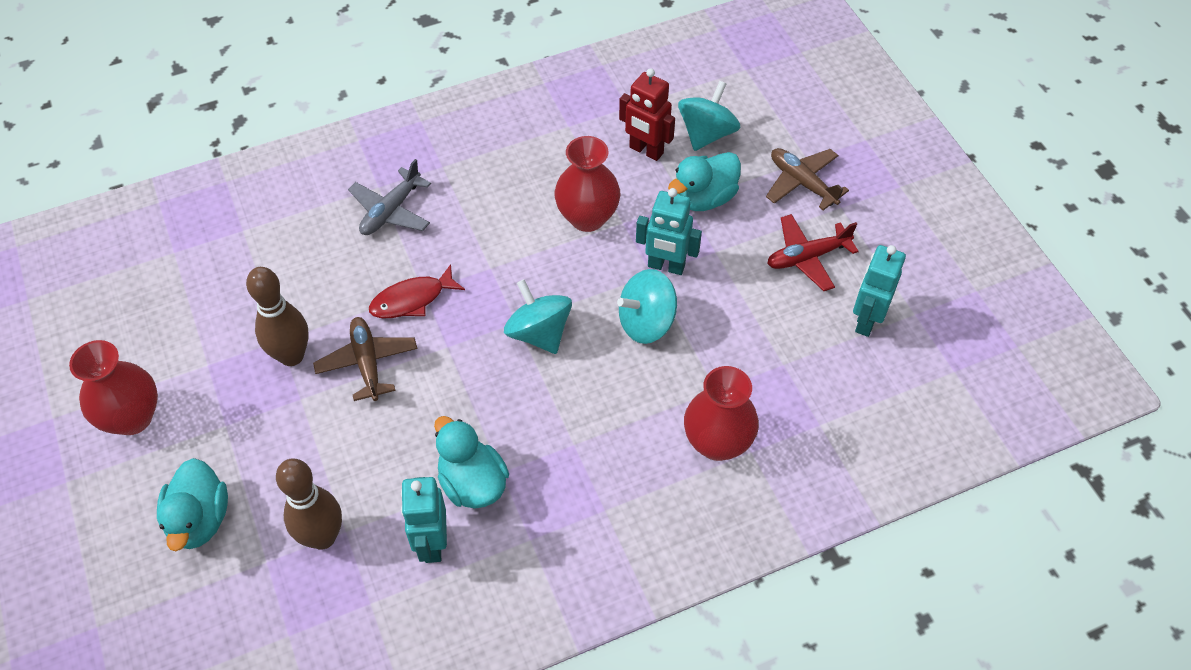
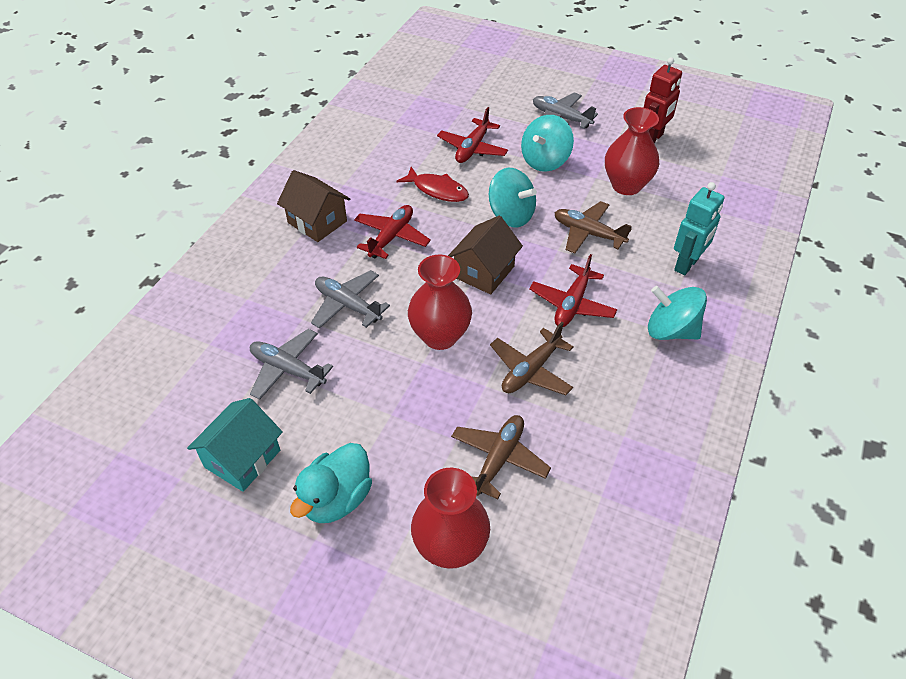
brown bowling pin: 2 -> 0
brown house: 0 -> 2
brown plane: 2 -> 3
grey plane: 1 -> 3
red plane: 1 -> 3
turquoise duck: 3 -> 1
turquoise house: 0 -> 1
turquoise robot: 3 -> 1

